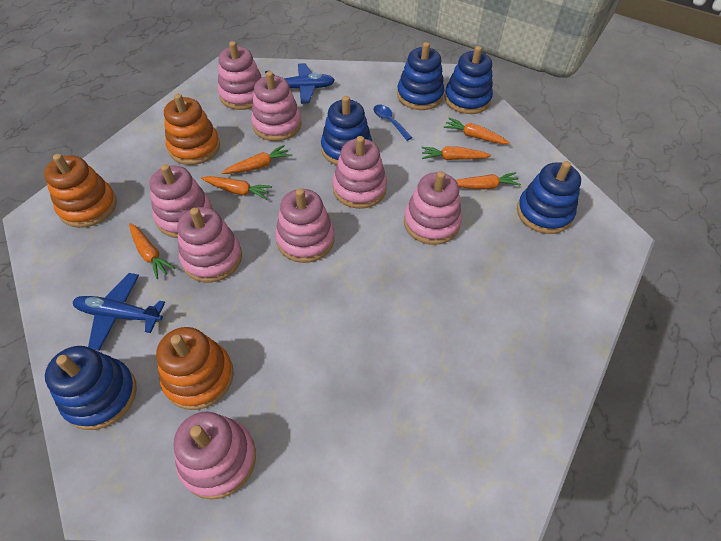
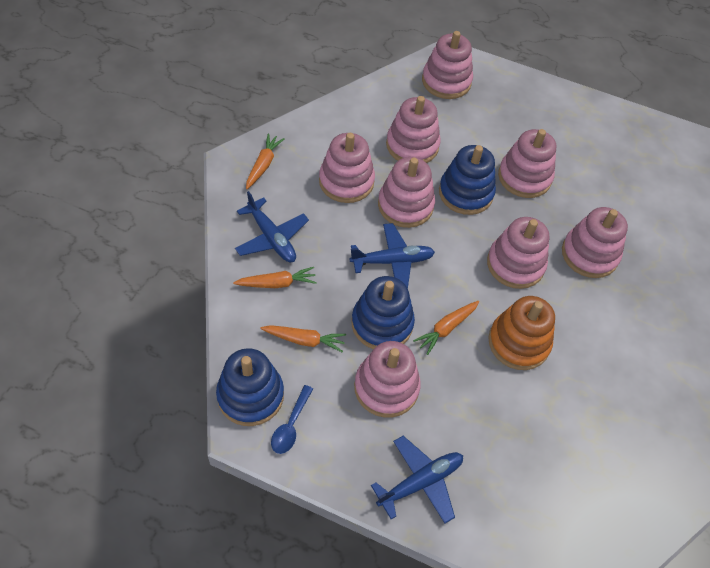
blue plane: 2 -> 3
blue stacking toy: 5 -> 3
orange carrot: 6 -> 4
orange stacking toy: 3 -> 1

